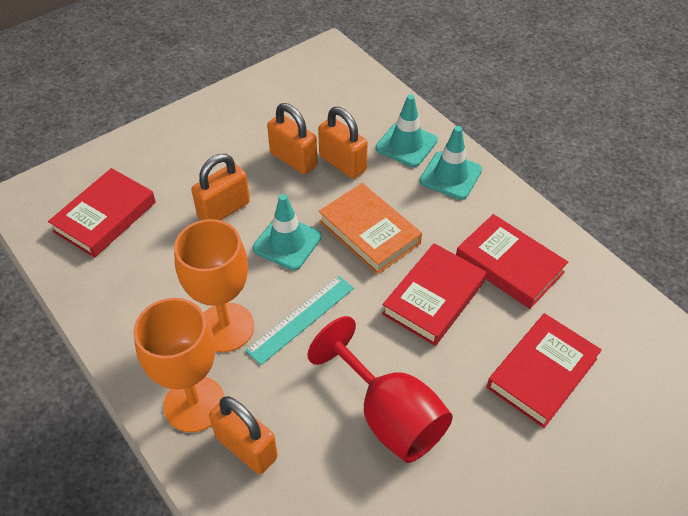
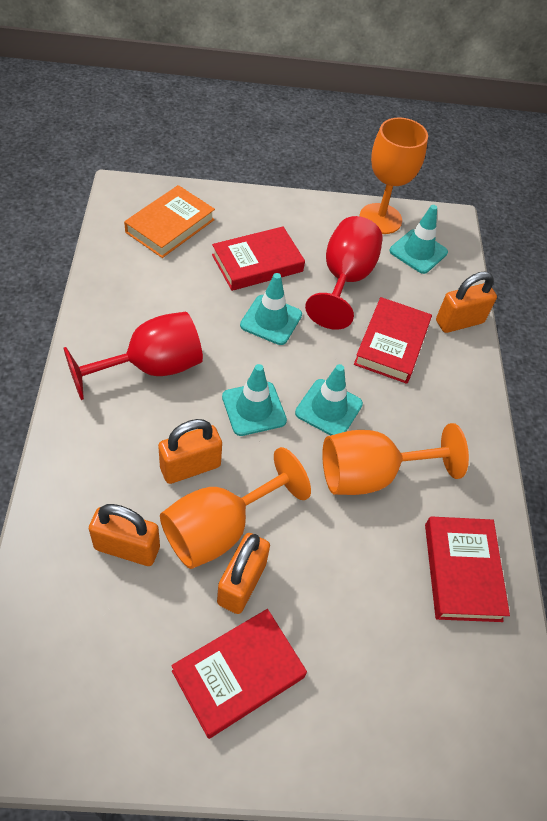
orange goblet: 2 -> 3
red goblet: 1 -> 2
turquoise ruler: 1 -> 0
turquoise traffic cone: 3 -> 4

